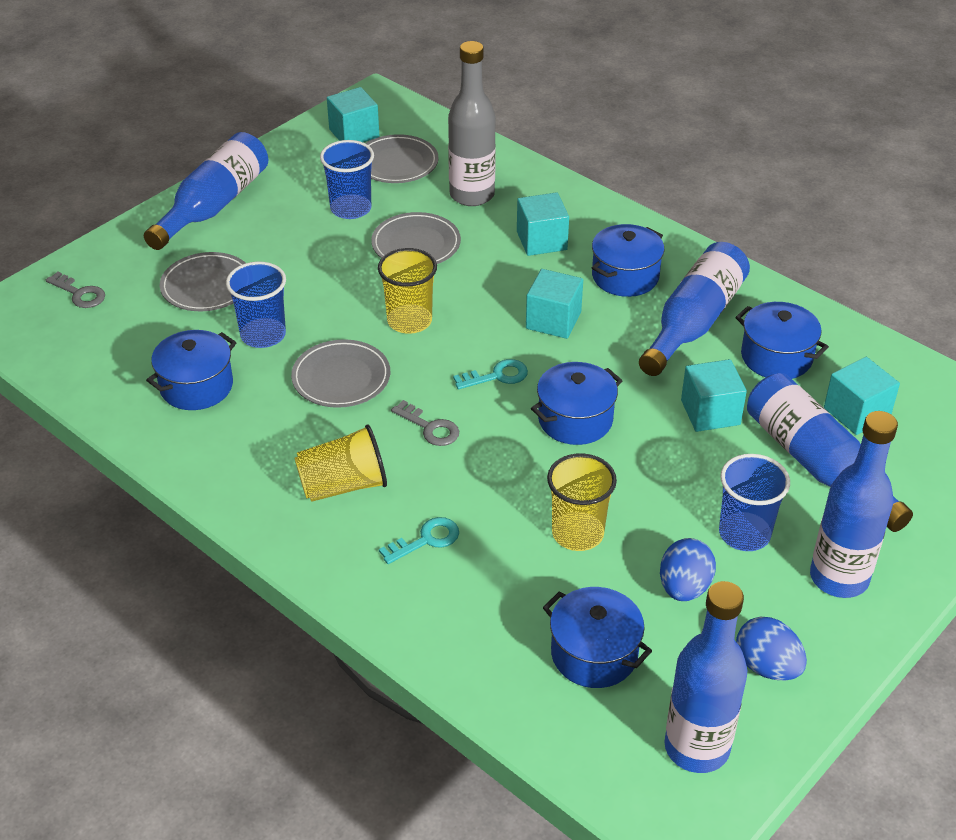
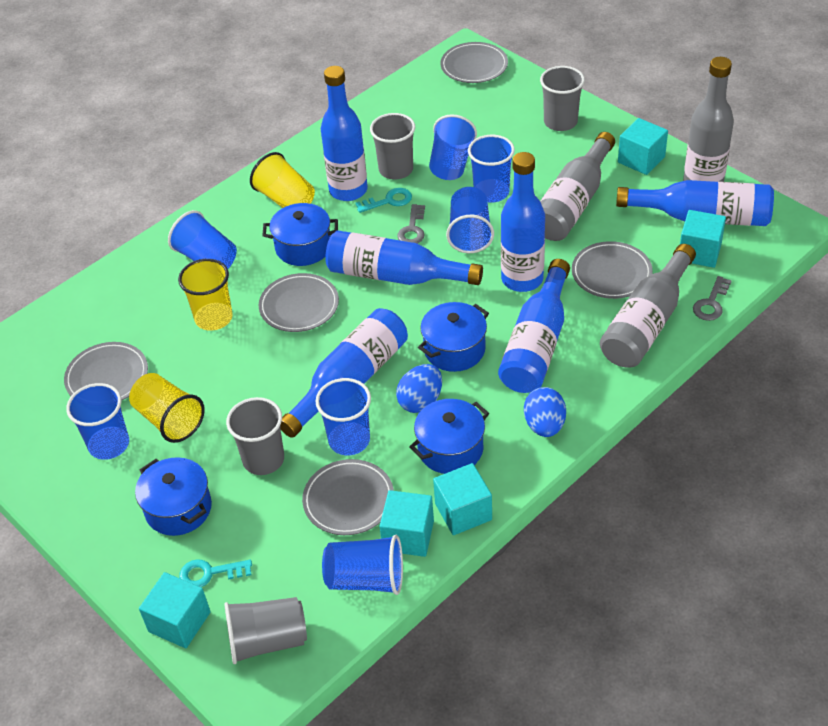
blue bottle: 5 -> 6
blue cup: 3 -> 7
blue pot: 5 -> 4
grey bottle: 1 -> 3
grey cup: 0 -> 4
grey plate: 4 -> 5

